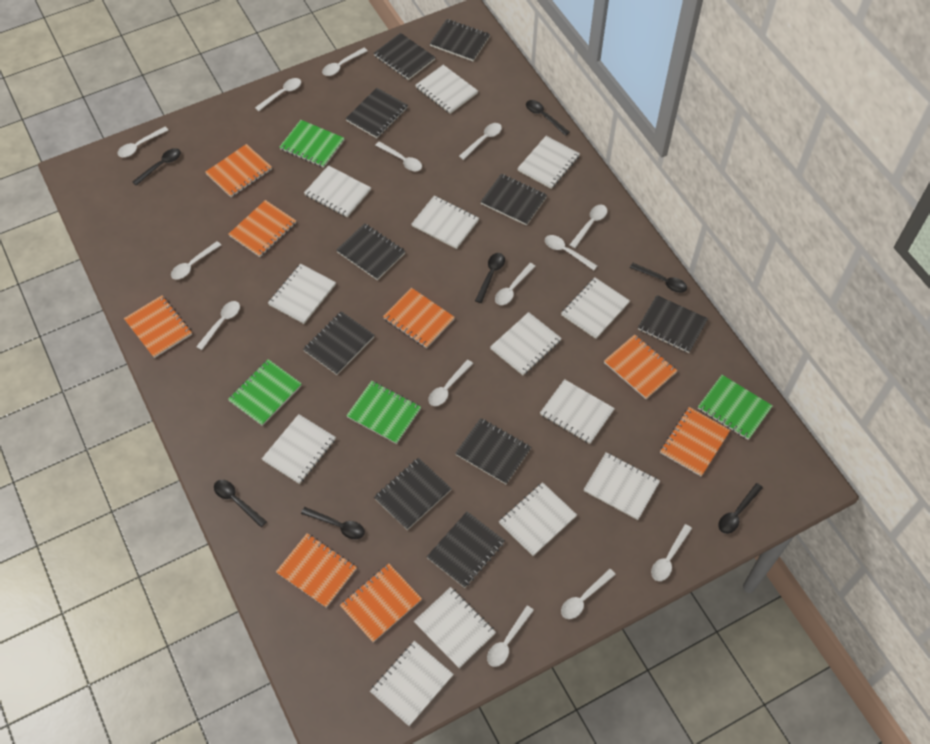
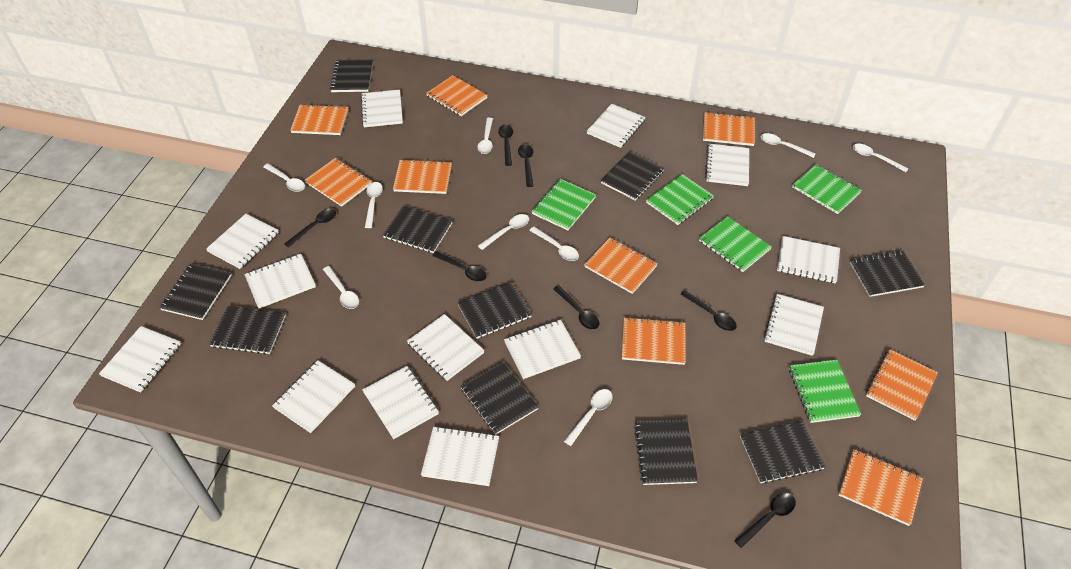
green notebook: 4 -> 5
orange notebook: 8 -> 9
white spoon: 14 -> 9

